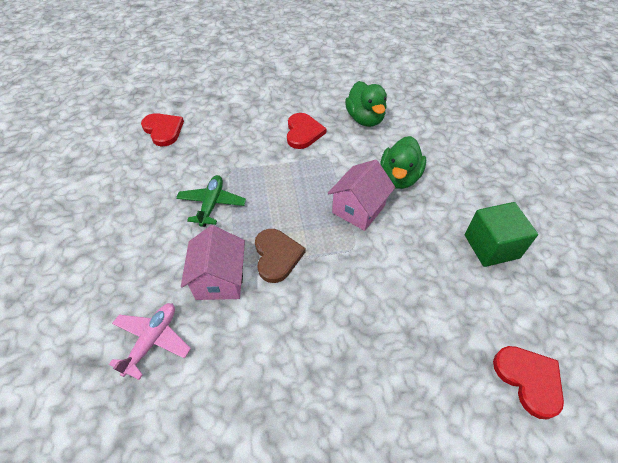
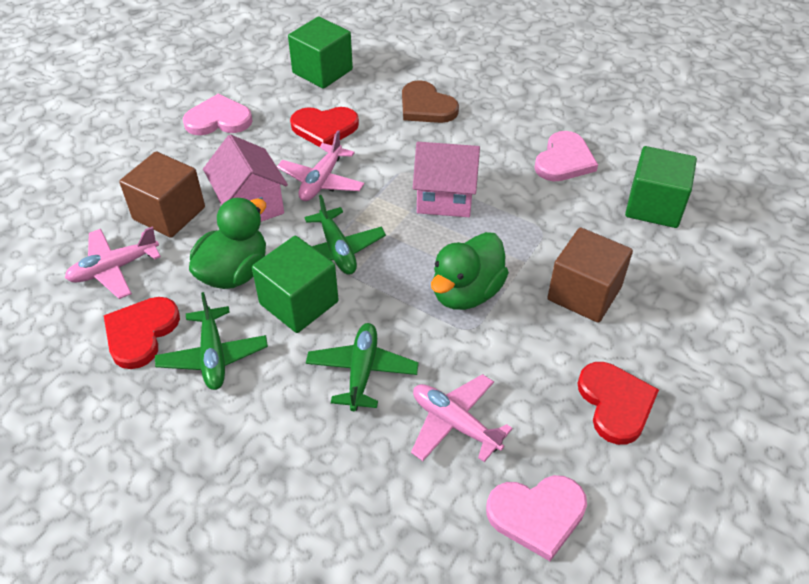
brown cube: 0 -> 2
green cube: 1 -> 3
green plane: 1 -> 3
pink heart: 0 -> 3
pink plane: 1 -> 3

